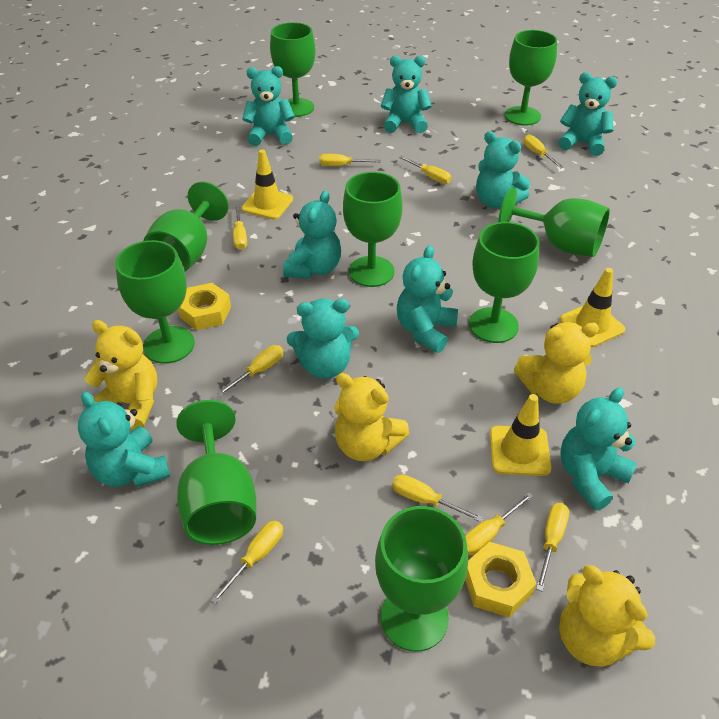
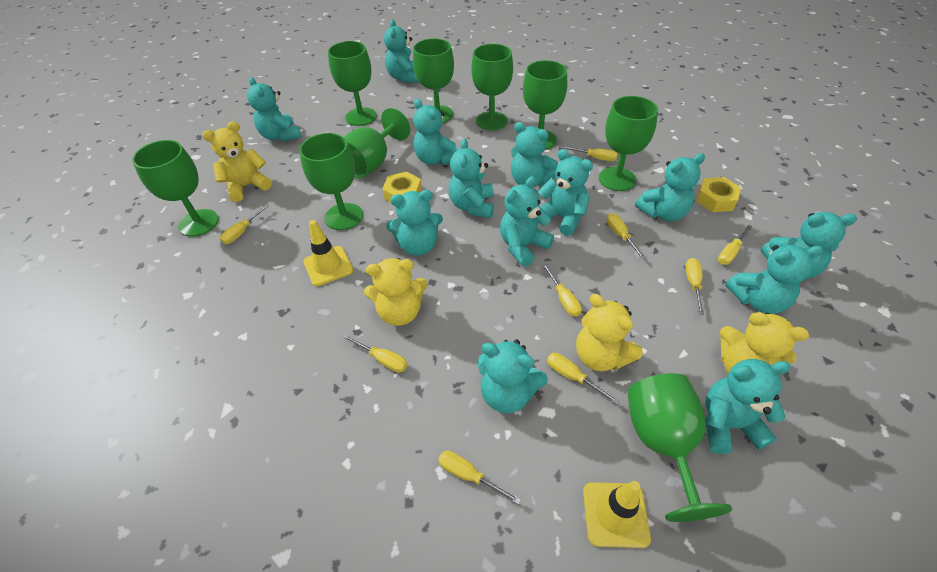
turquoise teddy bear: 9 -> 13
yellow traffic cone: 3 -> 2

